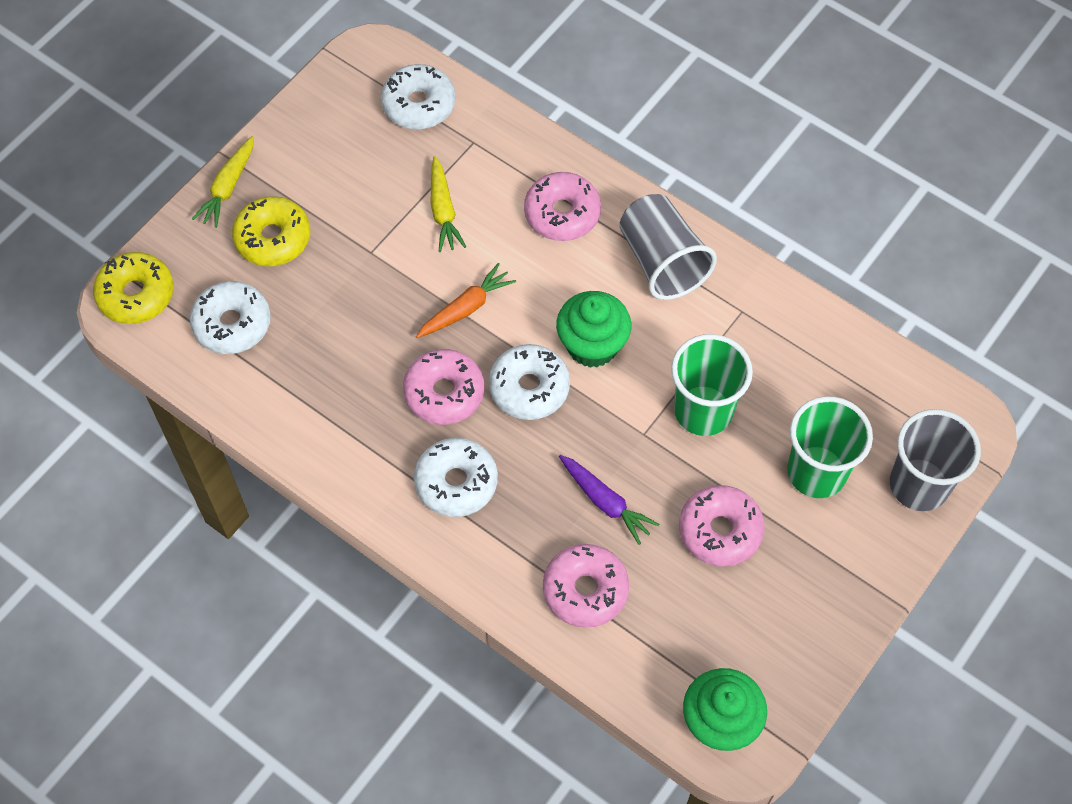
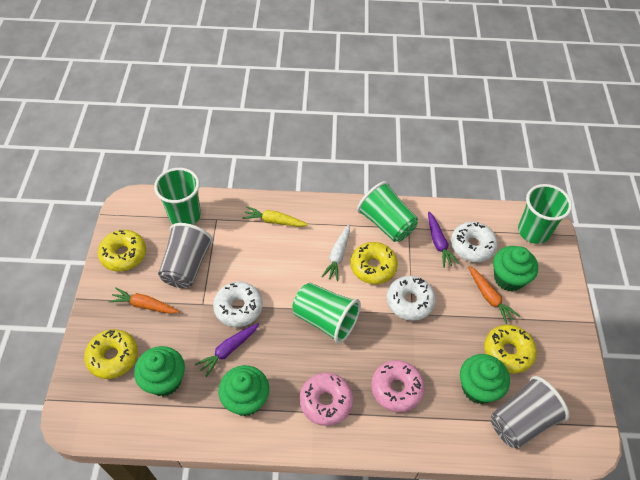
green cup: 2 -> 4
green cupcake: 2 -> 4
orange carrot: 1 -> 2
pink donut: 4 -> 2
purple carrot: 1 -> 2
white carrot: 0 -> 1
white donut: 4 -> 3
yellow carrot: 2 -> 1
yellow donut: 2 -> 4

